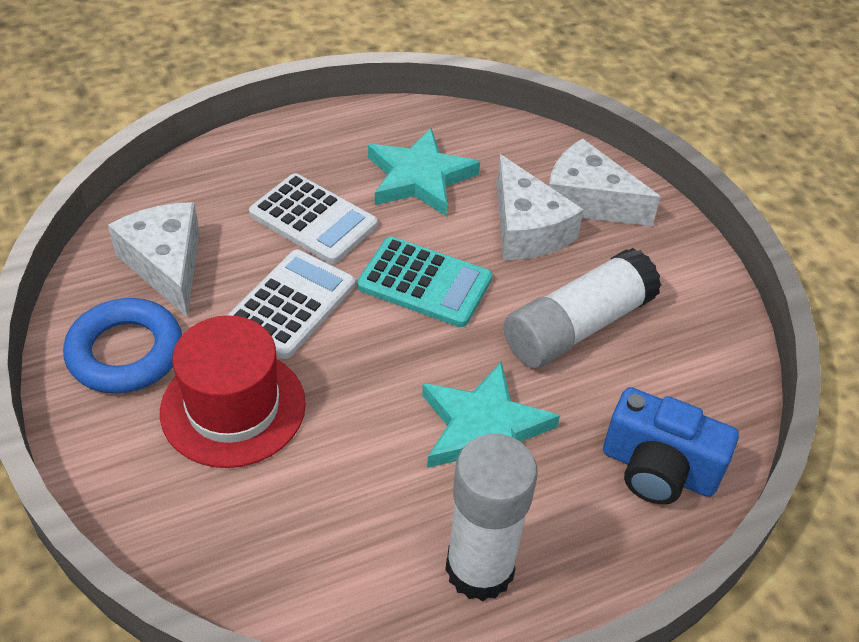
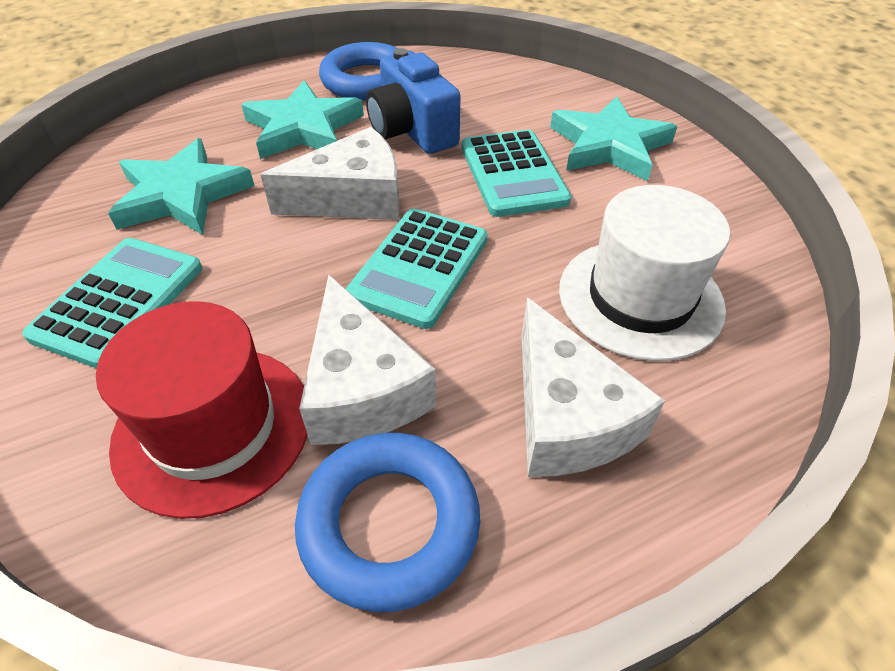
blue ring: 1 -> 2
turquoise calculator: 1 -> 3
turquoise star: 2 -> 3
white calculator: 2 -> 0
white glue stick: 2 -> 0
white hat: 0 -> 1

